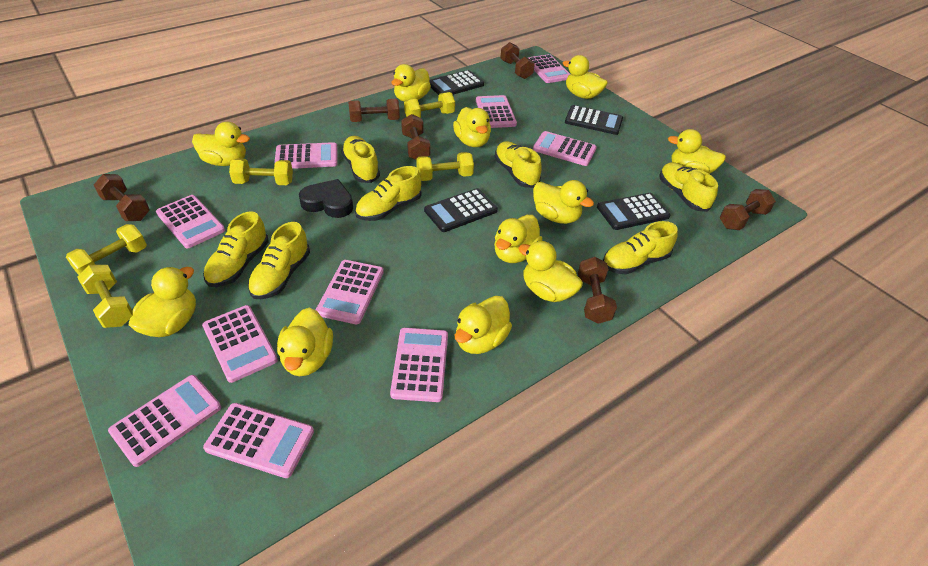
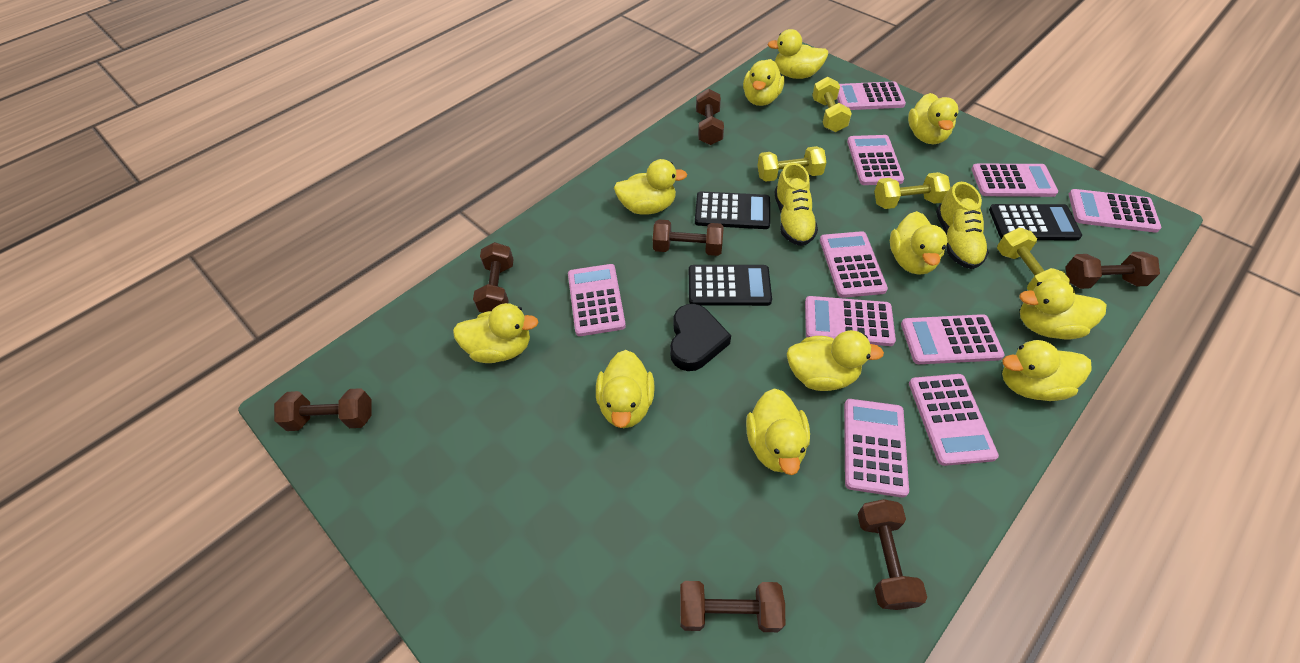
black calculator: 4 -> 3
brown dumbbell: 6 -> 7
yellow dumbbell: 5 -> 4
yellow shoe: 7 -> 2

